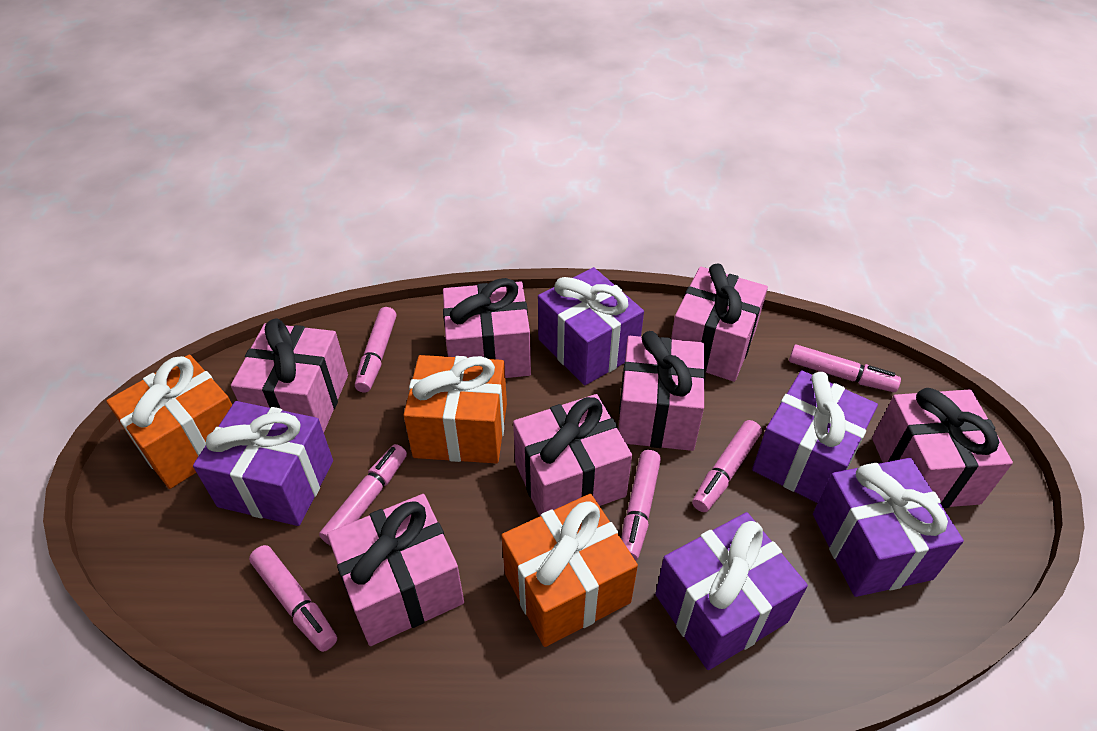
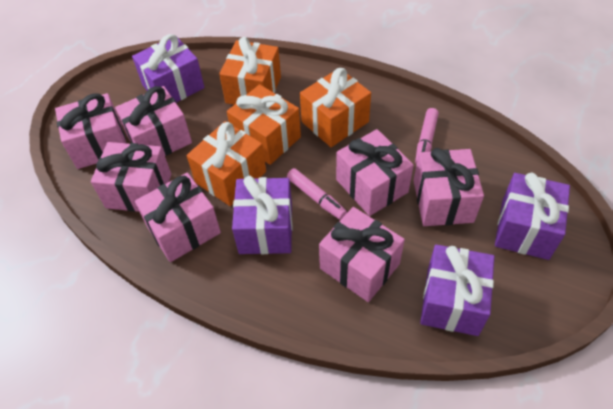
orange gift: 3 -> 4
pink marker: 6 -> 2
purple gift: 5 -> 4

